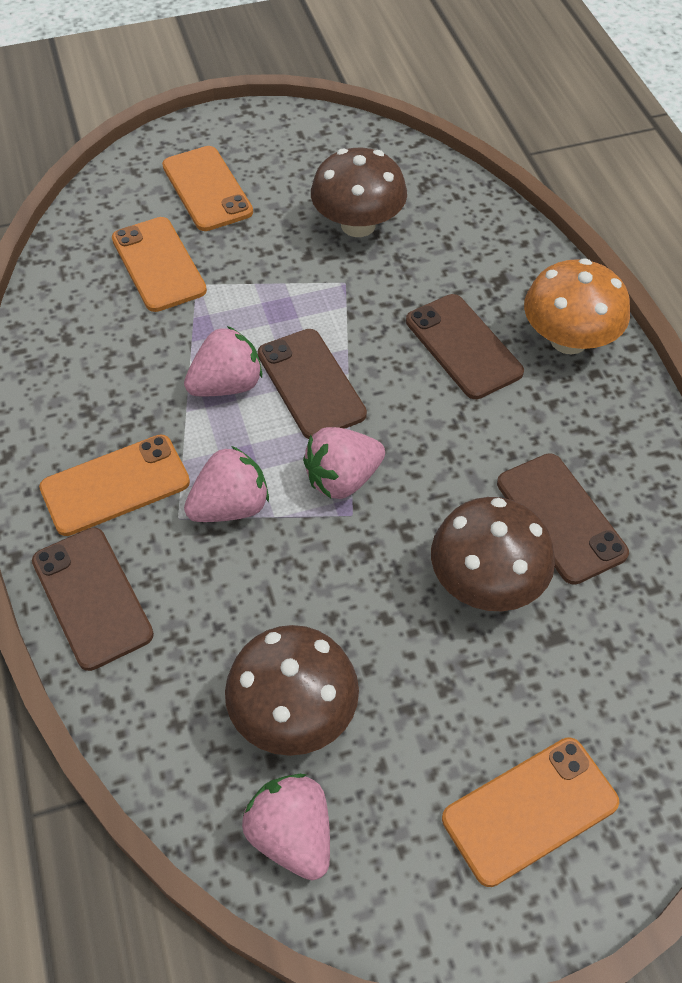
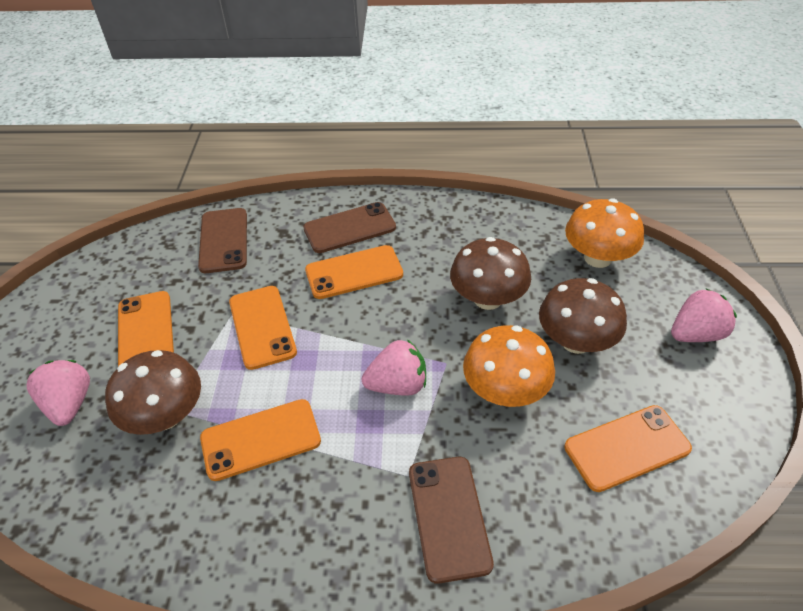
brown phone: 4 -> 3
orange mushroom: 1 -> 2
orange phone: 4 -> 5
pink strawberry: 4 -> 3

